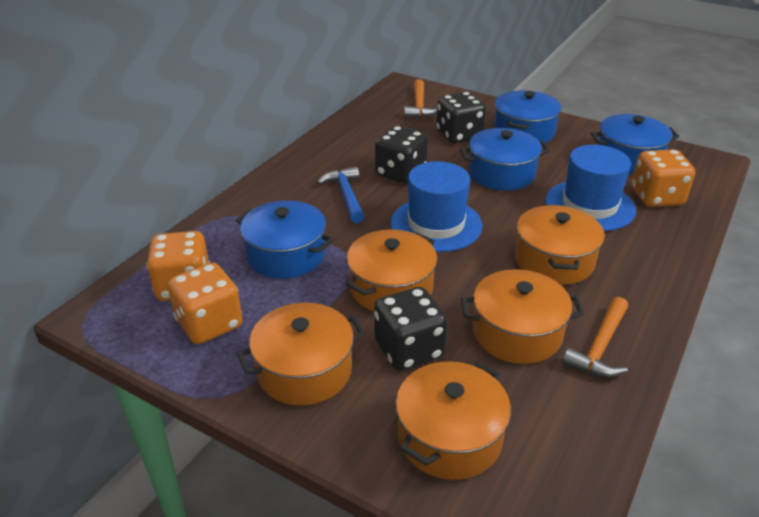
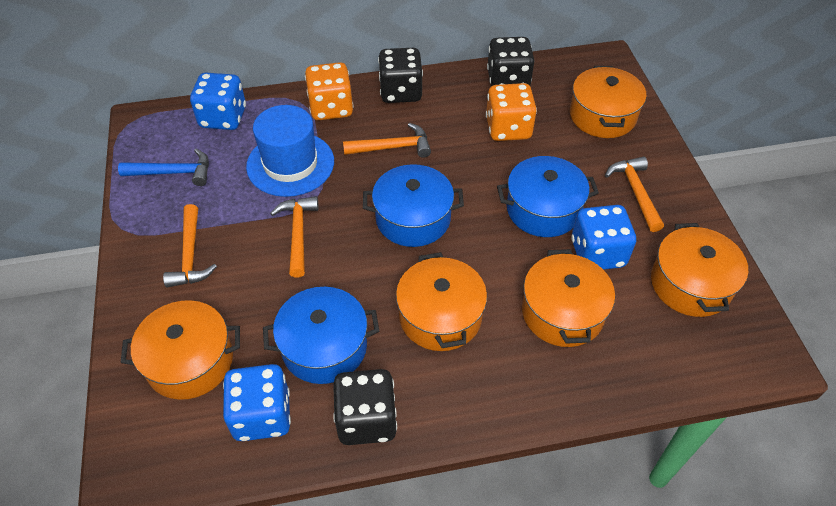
blue dice: 0 -> 3
blue hat: 2 -> 1
blue pot: 4 -> 3
orange dice: 3 -> 2
orange hammer: 2 -> 4

